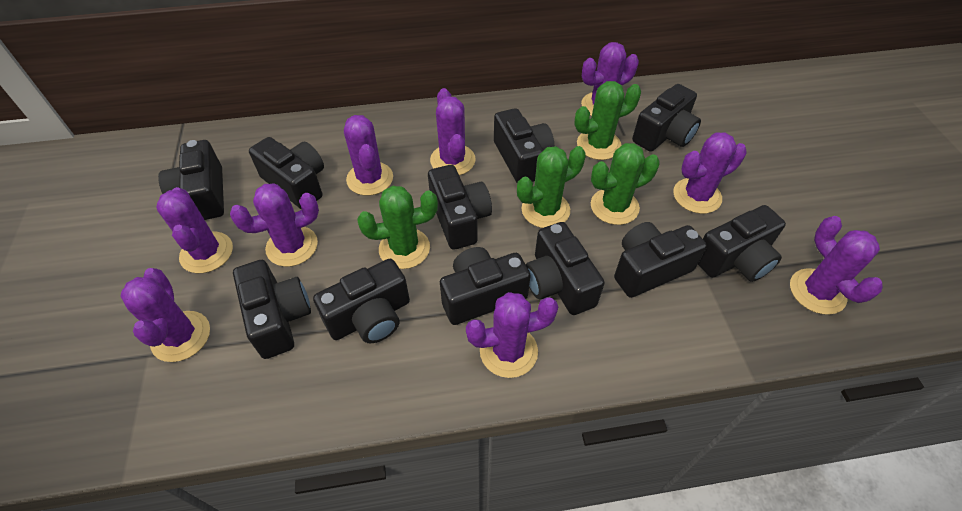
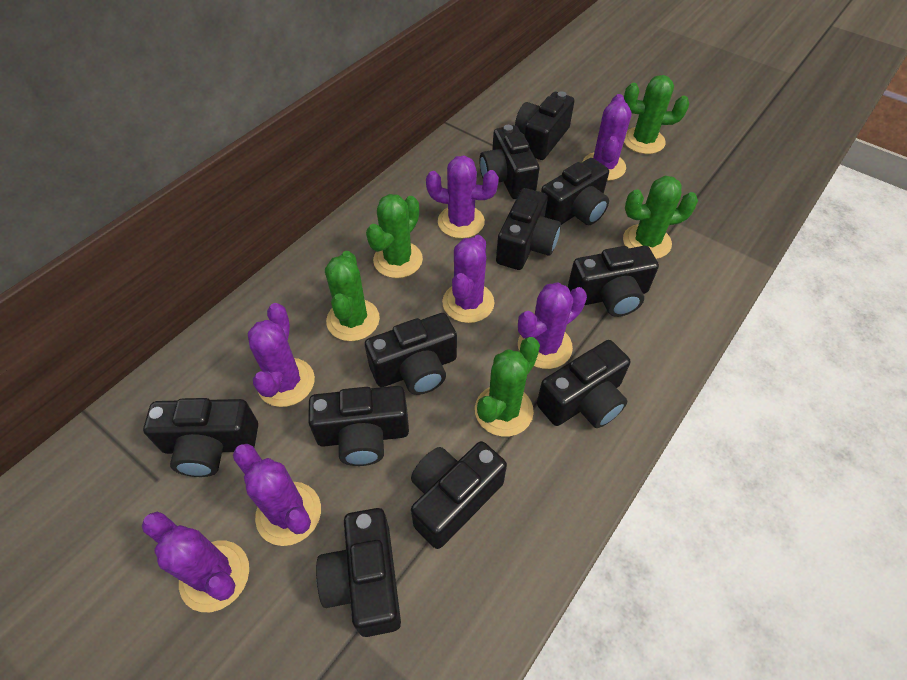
green cactus: 4 -> 5
purple cactus: 9 -> 7

